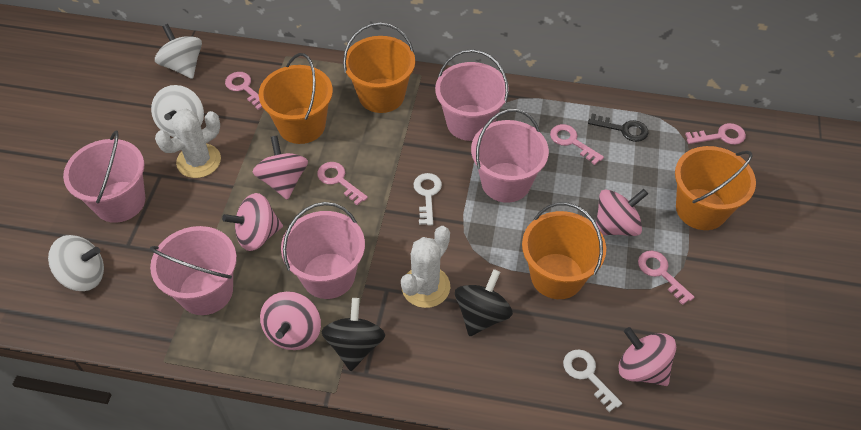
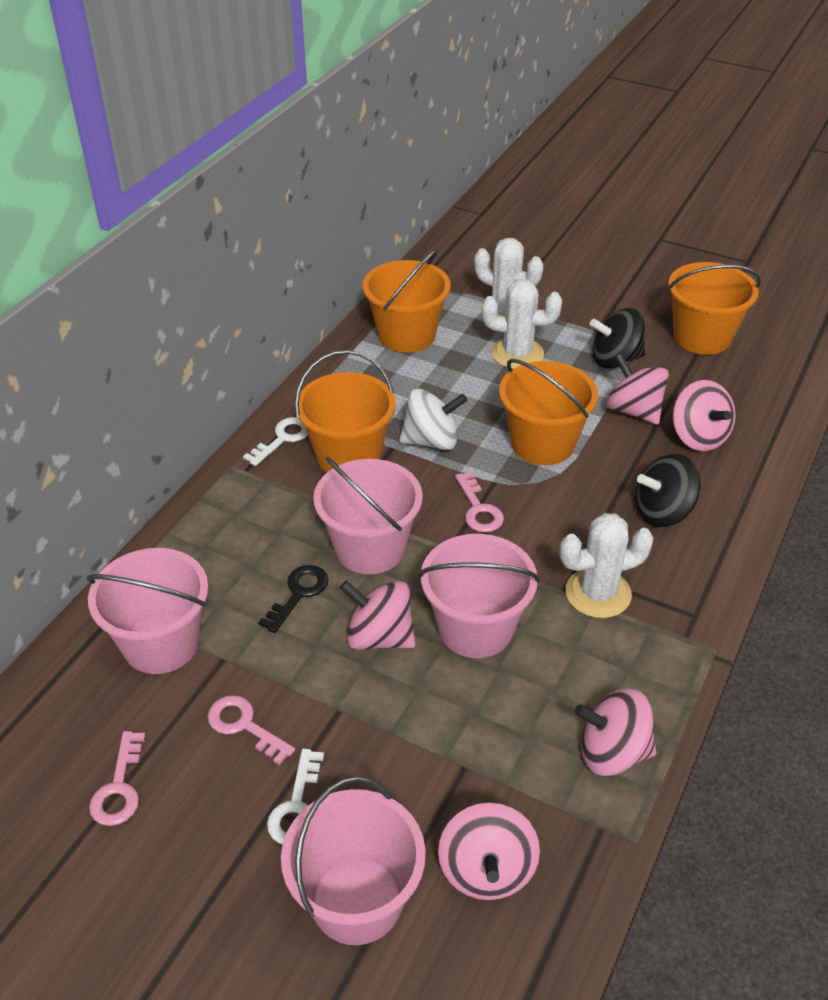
pink bucket: 5 -> 4
pink key: 5 -> 3
white cactus: 2 -> 3
white spinning top: 3 -> 1

